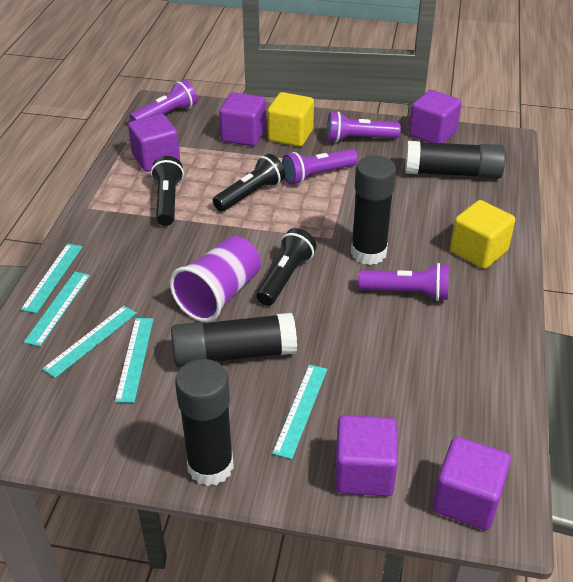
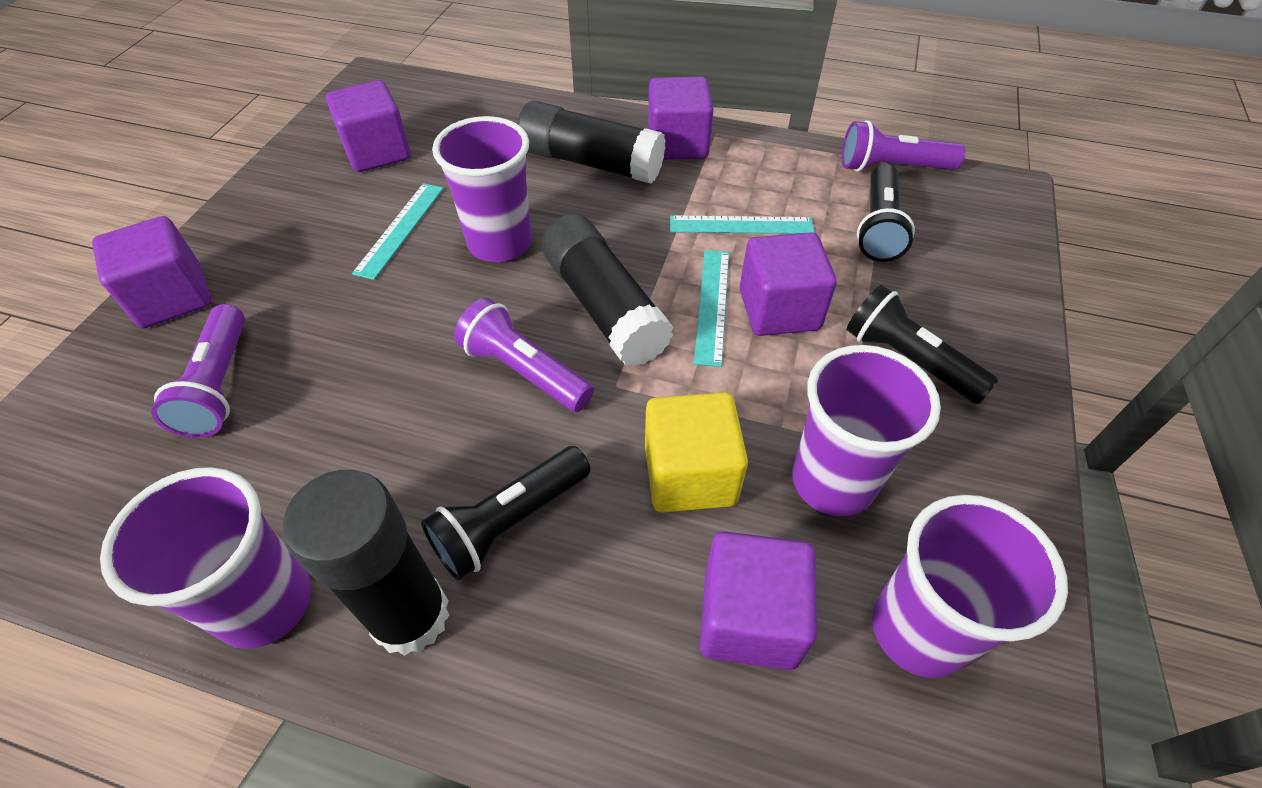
black glue stick: 4 -> 3
purple cup: 1 -> 4
purple flashlight: 4 -> 3
turquoise ruler: 5 -> 3
yellow cube: 2 -> 1

